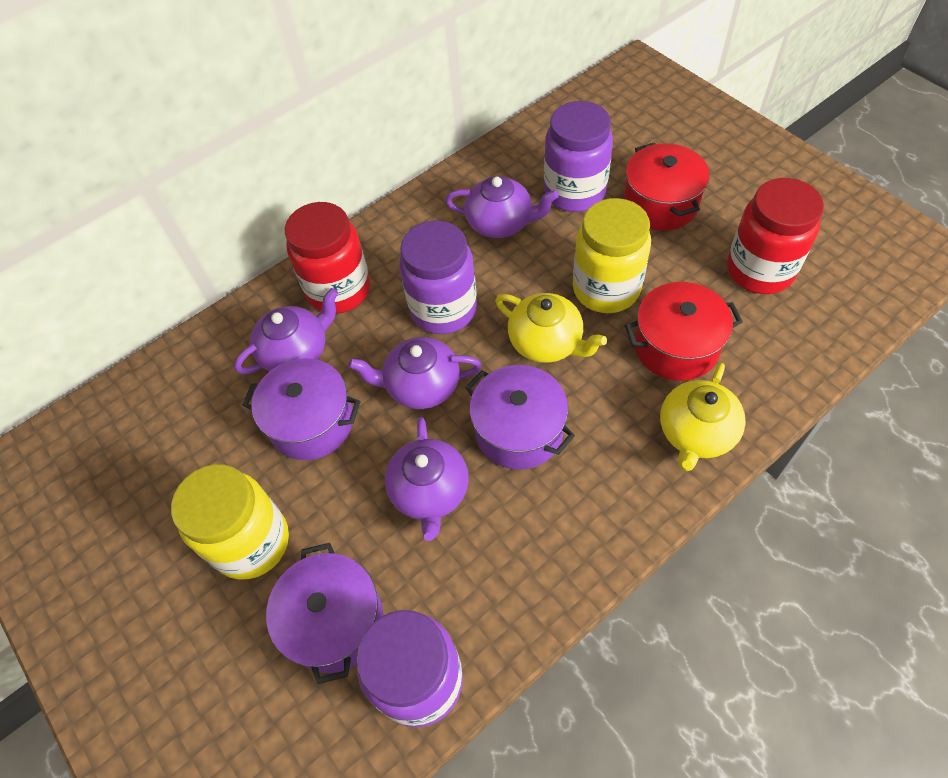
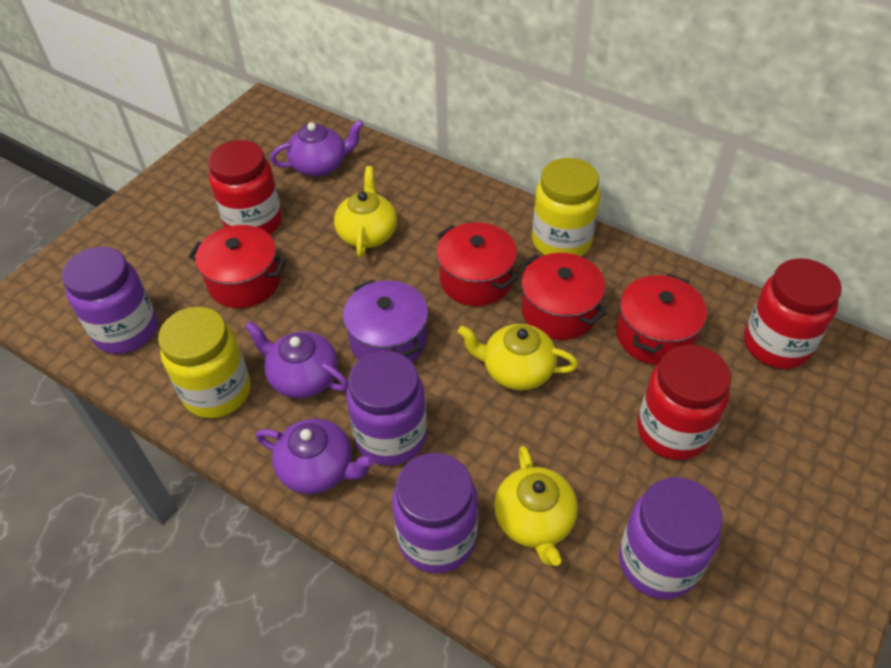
purple jar: 3 -> 4
purple pot: 3 -> 1
purple teapot: 4 -> 3
red jar: 2 -> 3
red pot: 2 -> 4
yellow teapot: 2 -> 3

